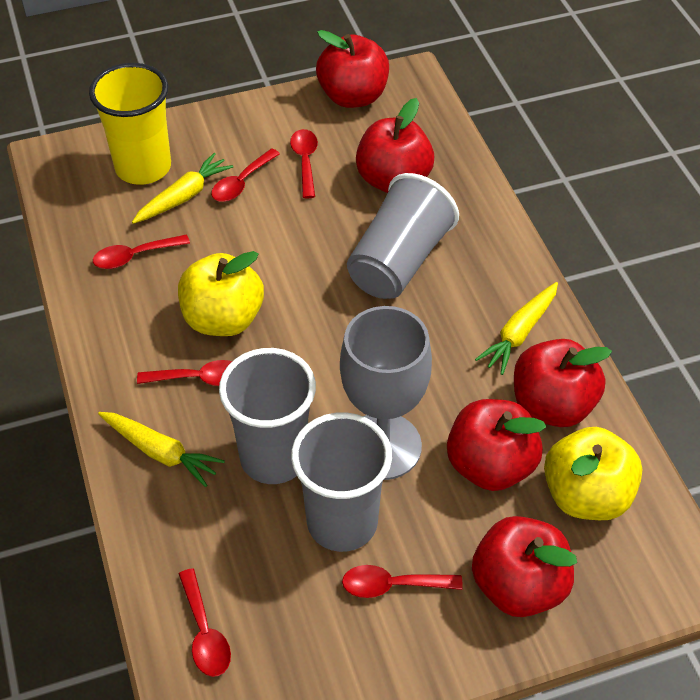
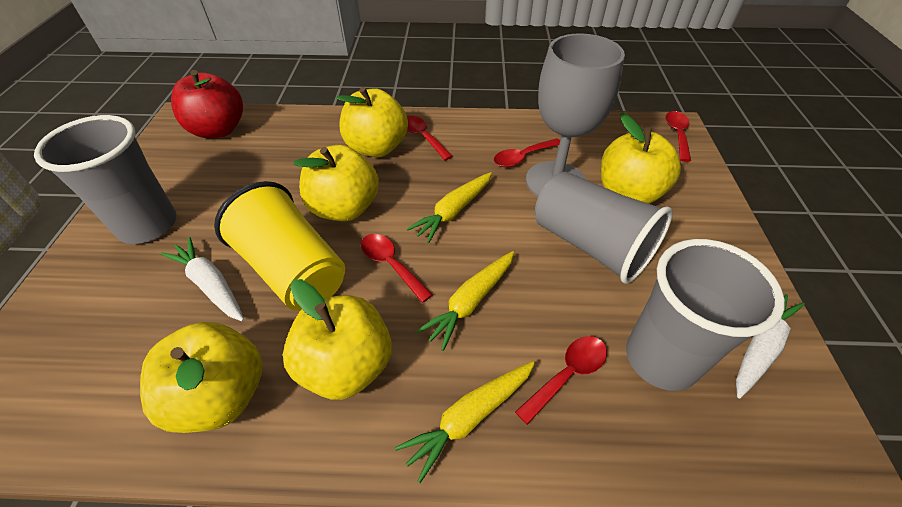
red apple: 5 -> 1
red spoon: 6 -> 5
white carrot: 0 -> 2
yellow apple: 2 -> 5

